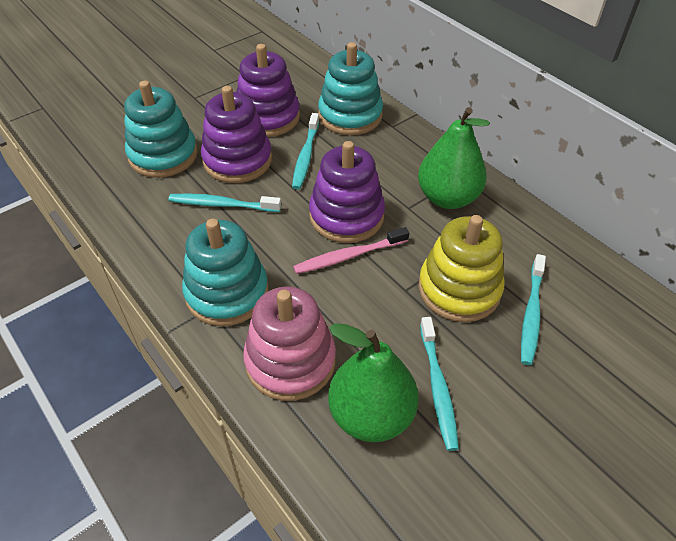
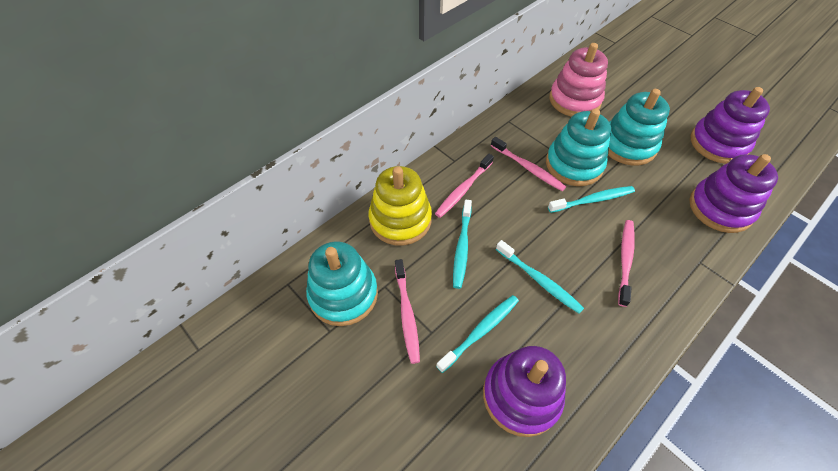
green pear: 2 -> 0
pink toothbrush: 1 -> 4

